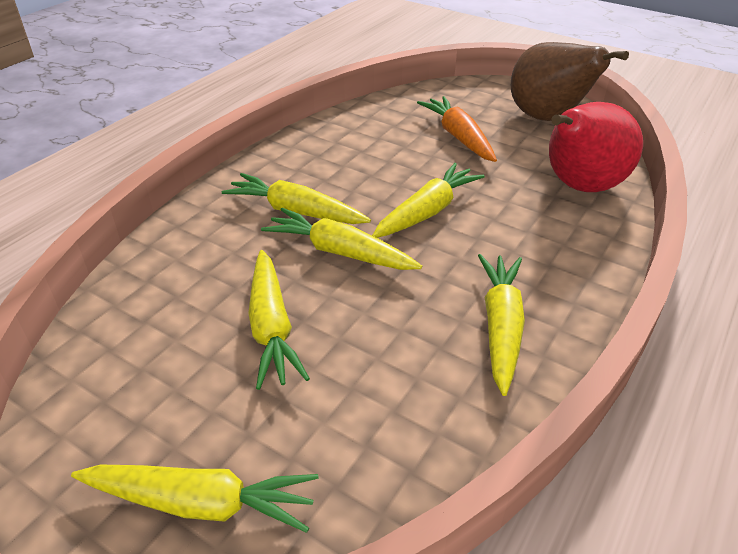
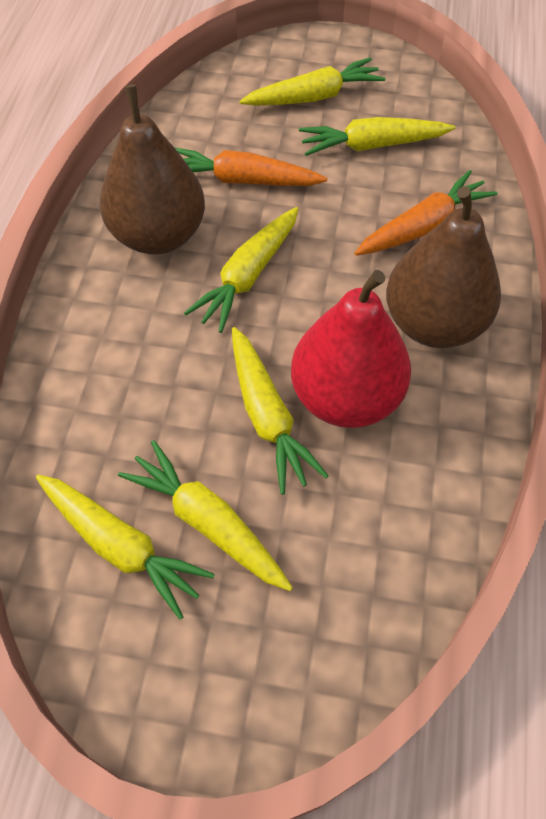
brown pear: 1 -> 2
orange carrot: 1 -> 2

